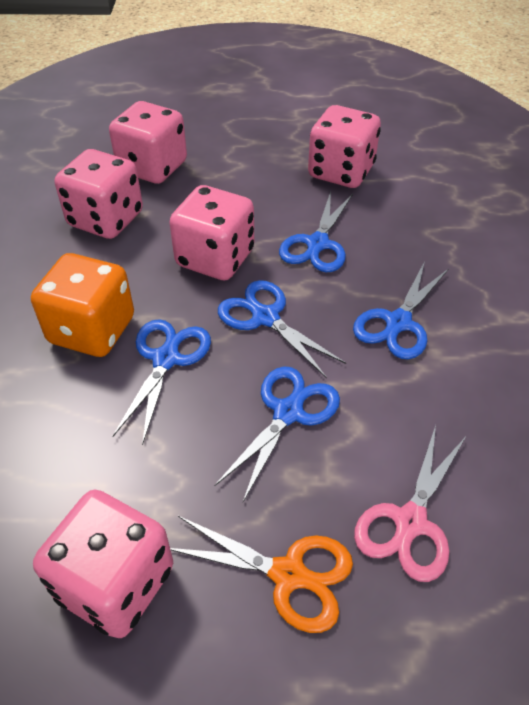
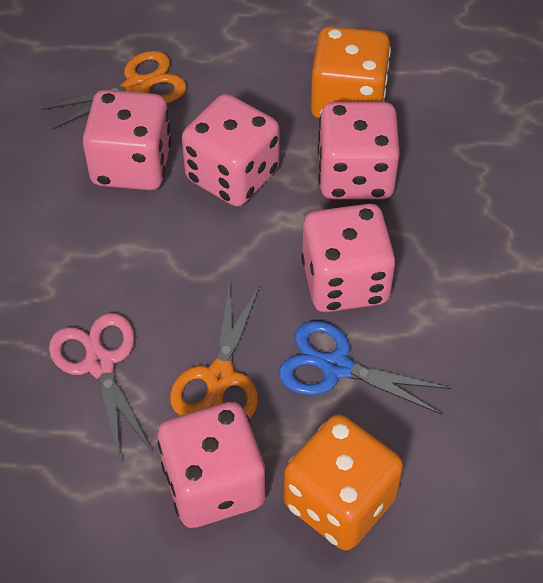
blue scissors: 5 -> 1
orange dice: 1 -> 2
orange scissors: 1 -> 2

